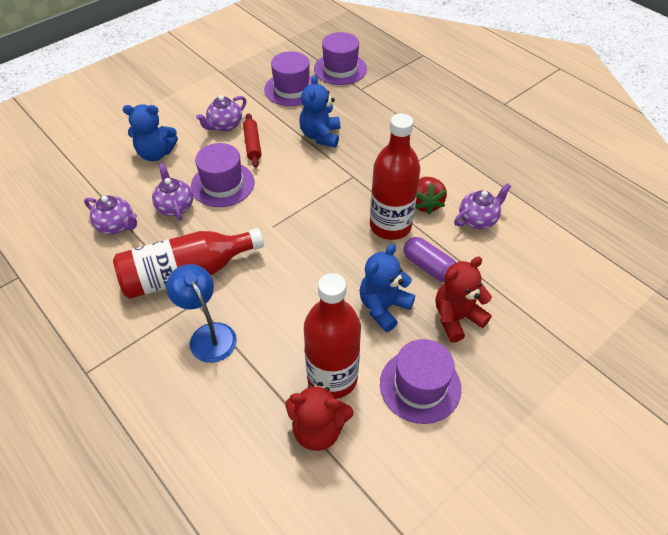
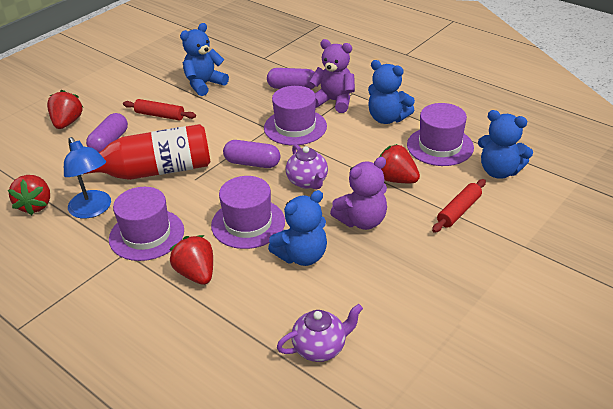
blue teddy bear: 3 -> 4
purple capsule: 1 -> 3
purple teapot: 4 -> 2
purple teddy bear: 0 -> 2
red bottle: 3 -> 1
red rolling pin: 1 -> 2
red strawberry: 1 -> 4
red teddy bear: 2 -> 0

